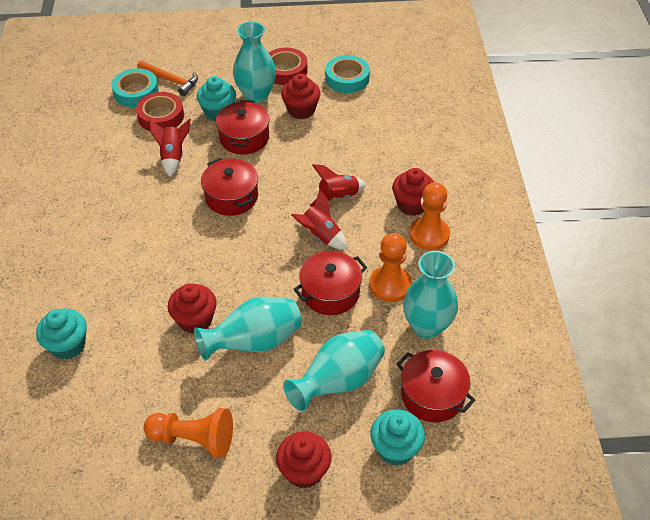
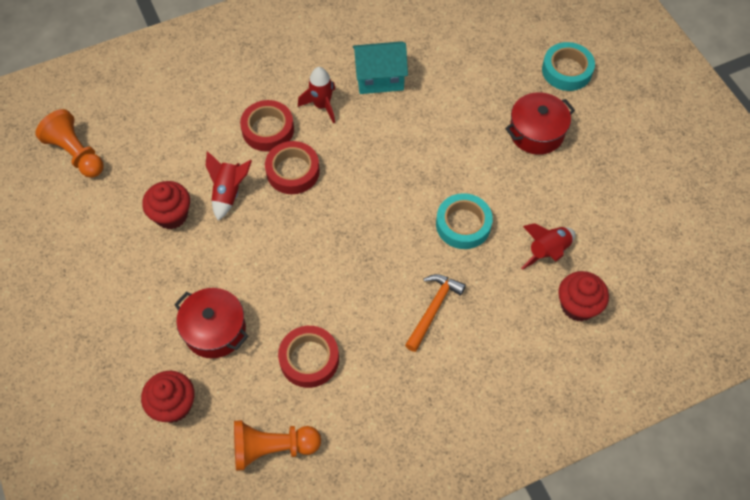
orange pawn: 3 -> 2
red cupcake: 4 -> 3
red pot: 4 -> 2
red tape: 2 -> 3
turquoise cupcake: 3 -> 0
turquoise house: 0 -> 1
turquoise vase: 4 -> 0

